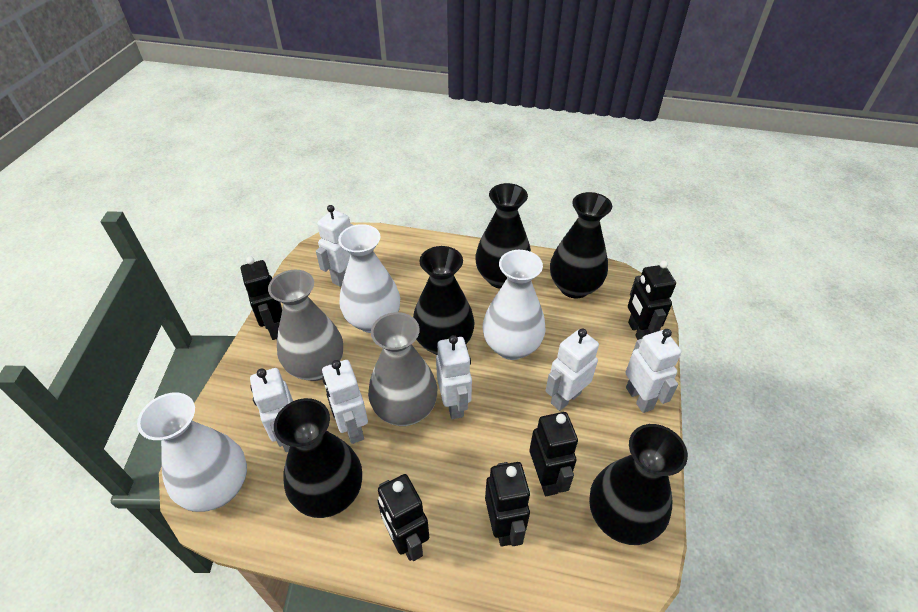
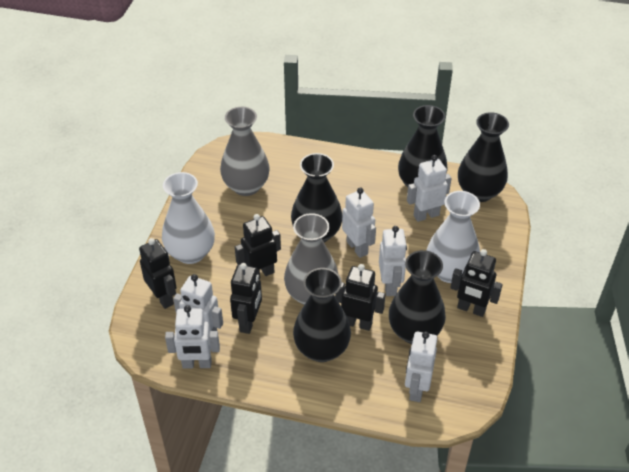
white vase: 3 -> 2

